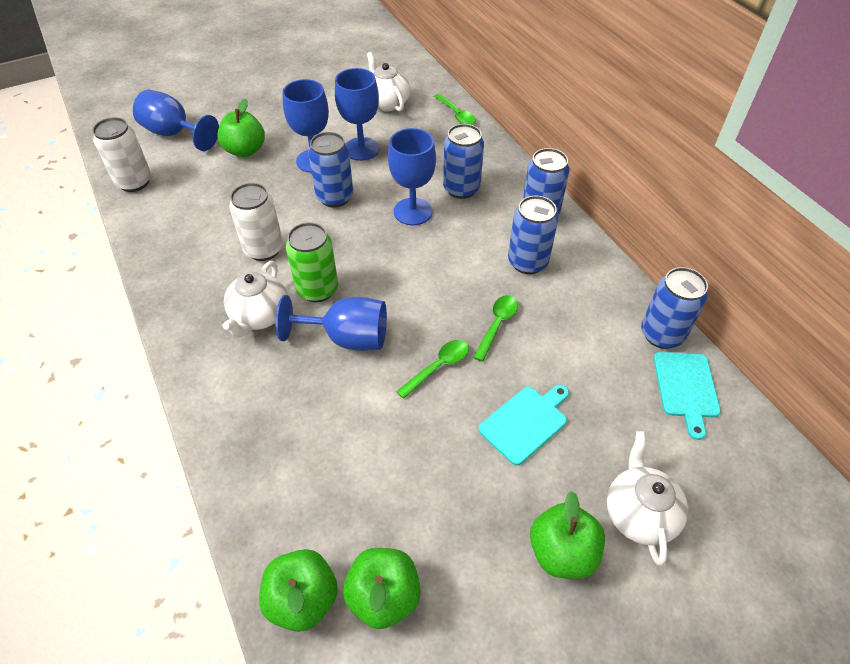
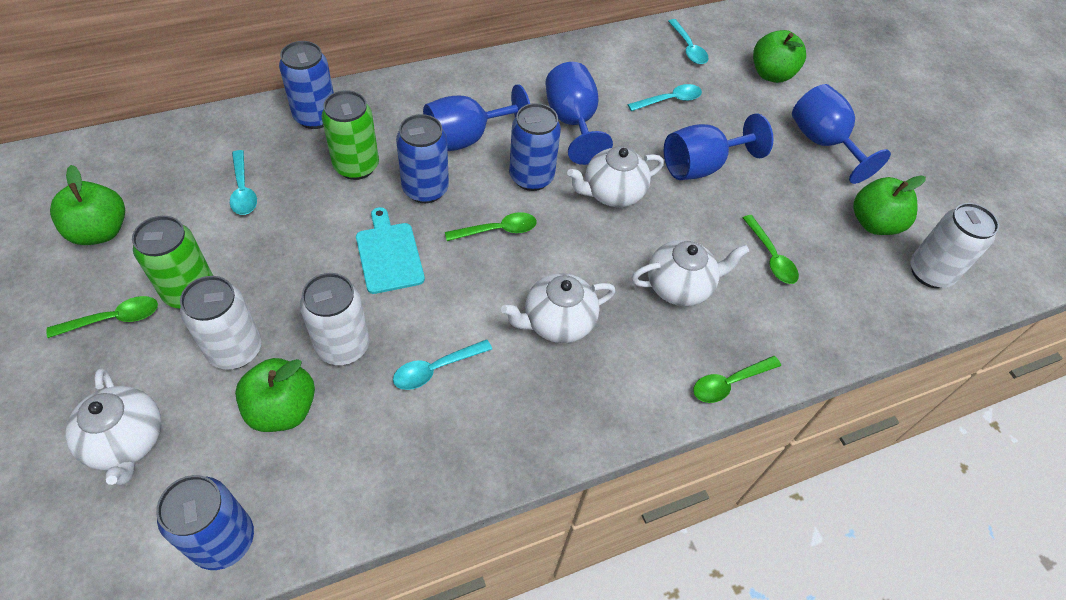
blue can: 5 -> 4
blue goblet: 5 -> 4
green can: 1 -> 2
green spoon: 3 -> 4
turquoise cutting board: 2 -> 1
turquoise spoon: 0 -> 4
white can: 2 -> 3
white teapot: 3 -> 4

